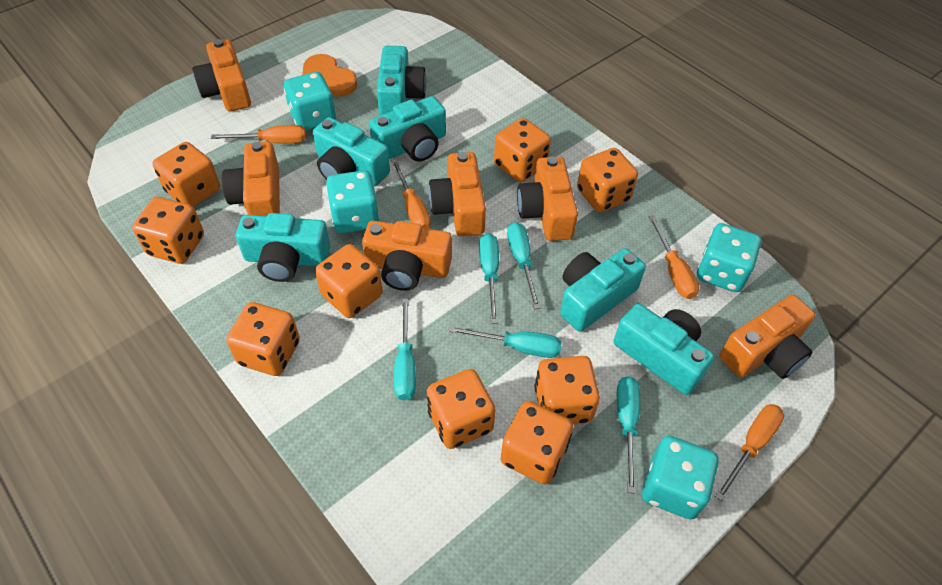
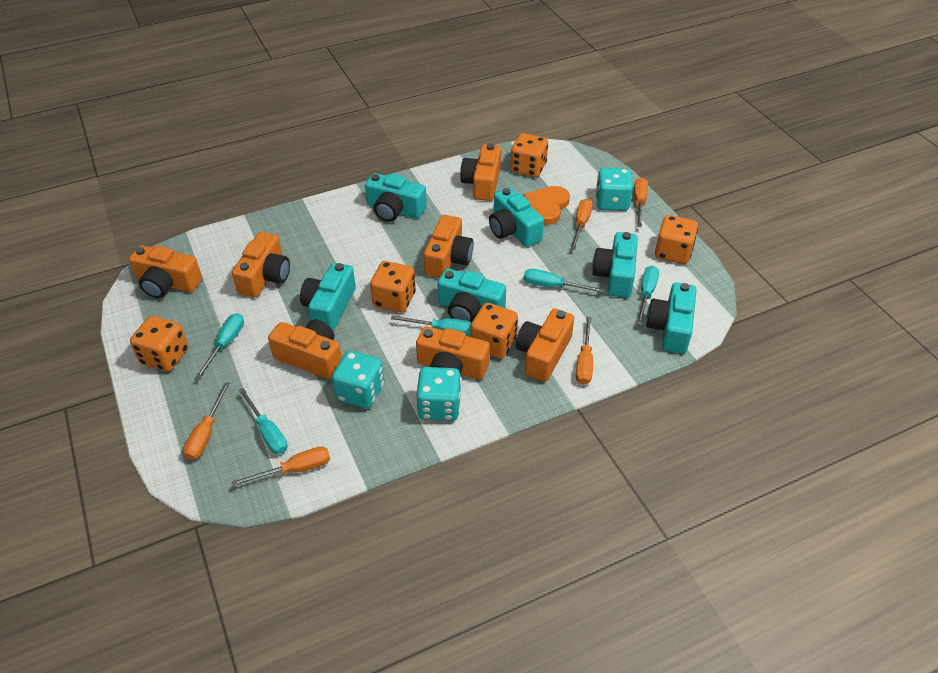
orange camera: 6 -> 7
orange dice: 9 -> 5
orange screwdriver: 4 -> 5
turquoise dice: 4 -> 3

